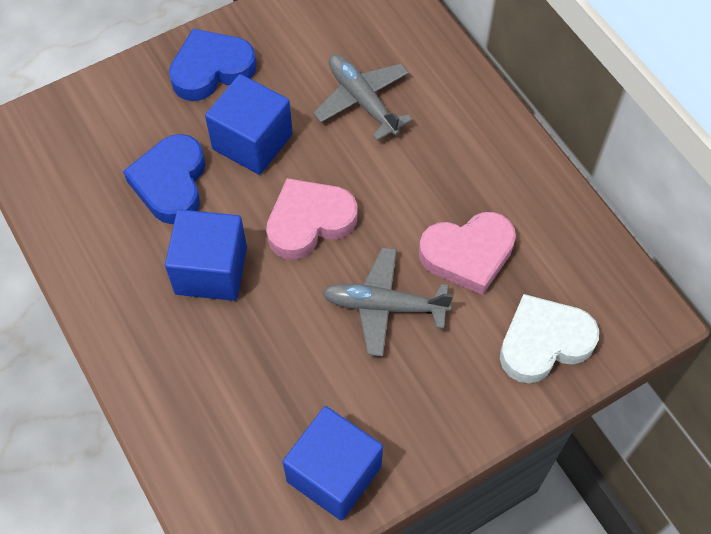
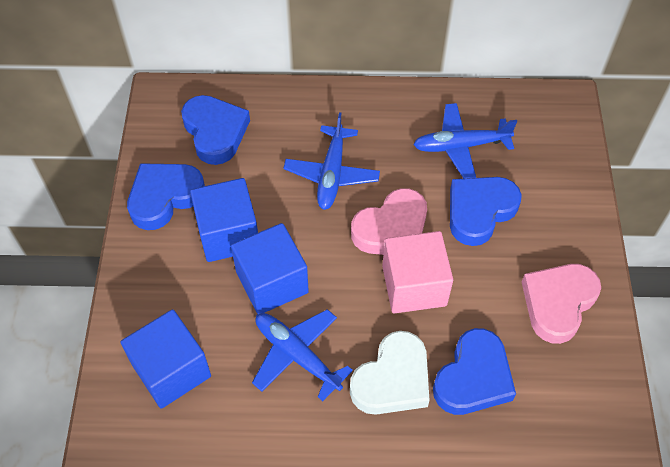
blue heart: 2 -> 4
blue plane: 0 -> 3
grey plane: 2 -> 0
pink cube: 0 -> 1

